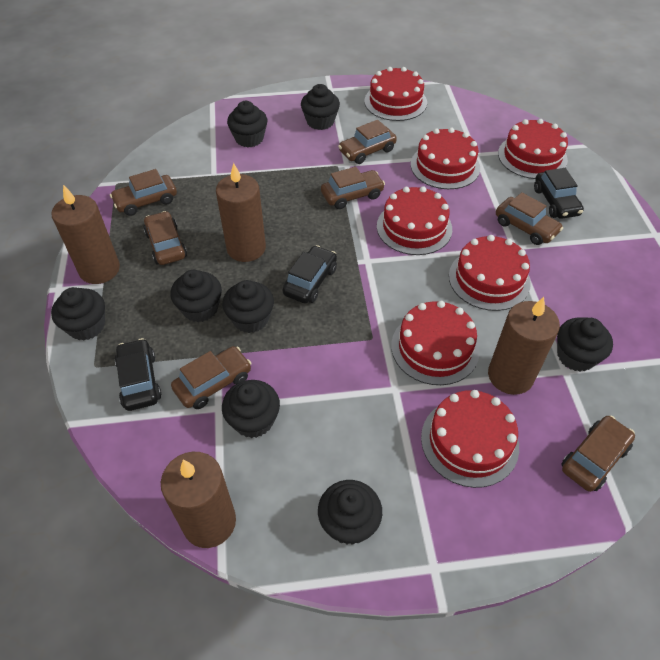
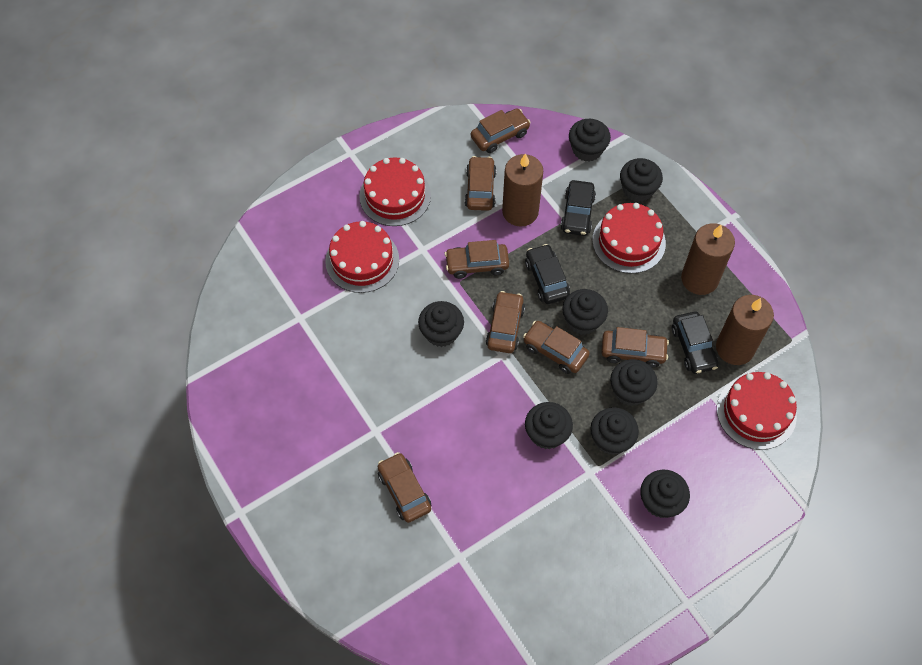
brown candle: 4 -> 3
red cake: 7 -> 4

